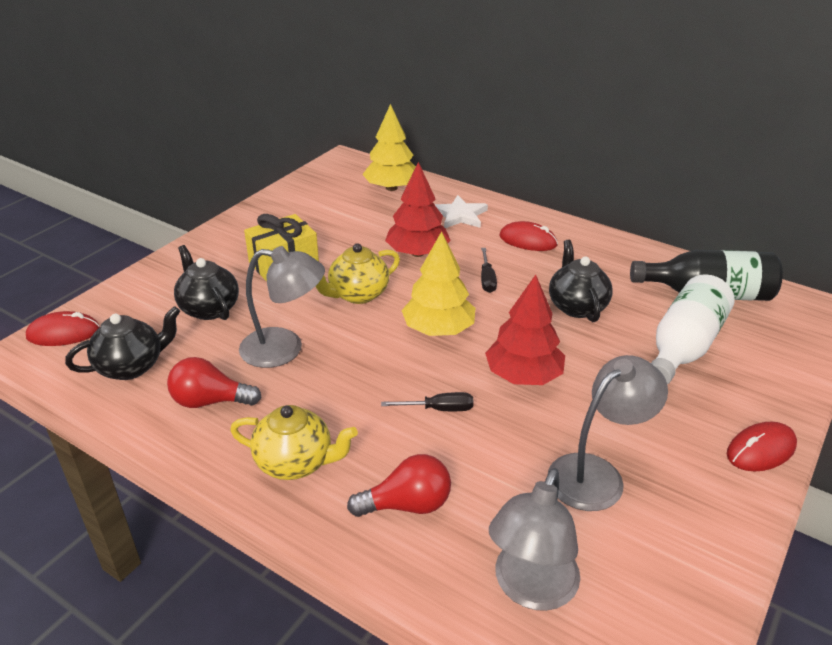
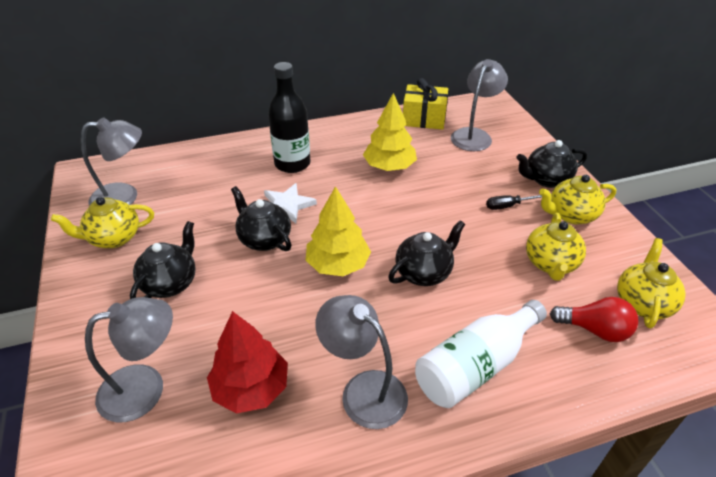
black screwdriver: 2 -> 1
black teapot: 3 -> 4
grey lamp: 3 -> 4
red light bulb: 2 -> 1
red mouse: 3 -> 0
red tree: 2 -> 1
yellow teapot: 2 -> 4

